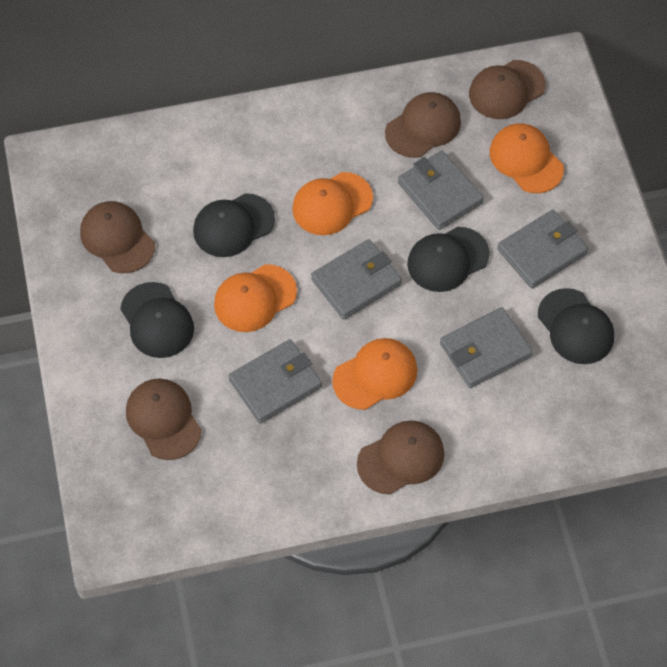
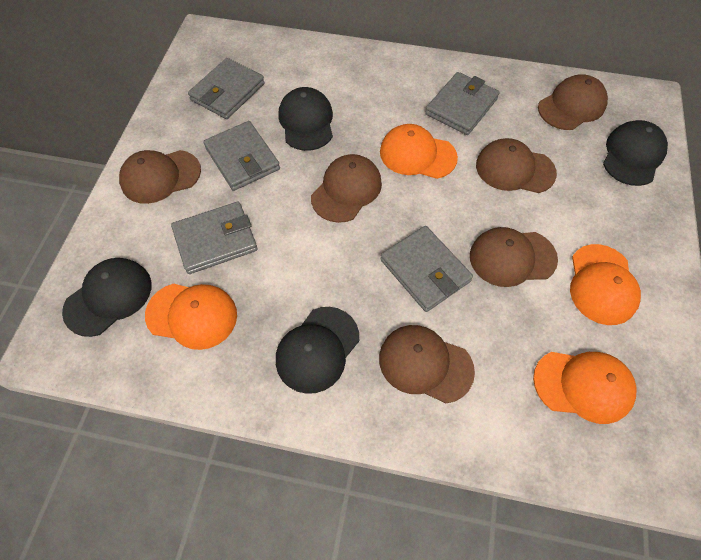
brown cap: 5 -> 6

